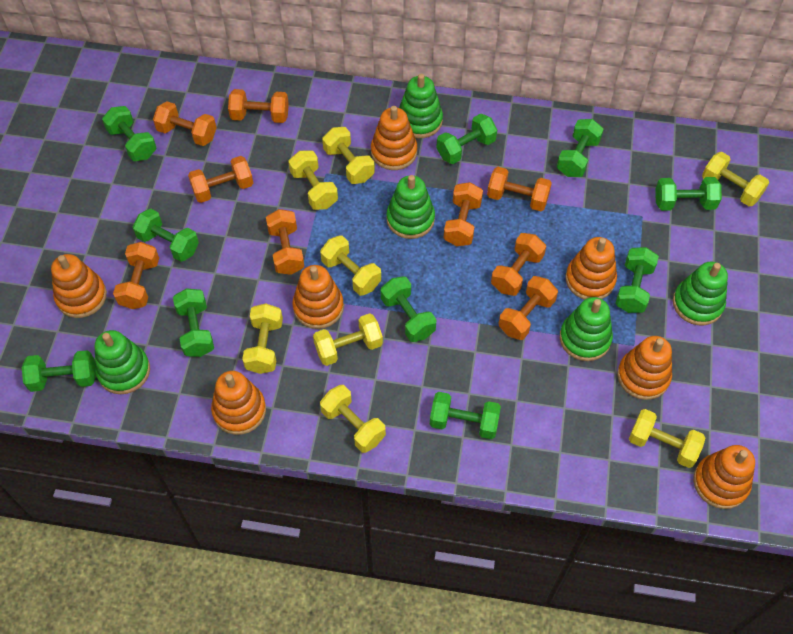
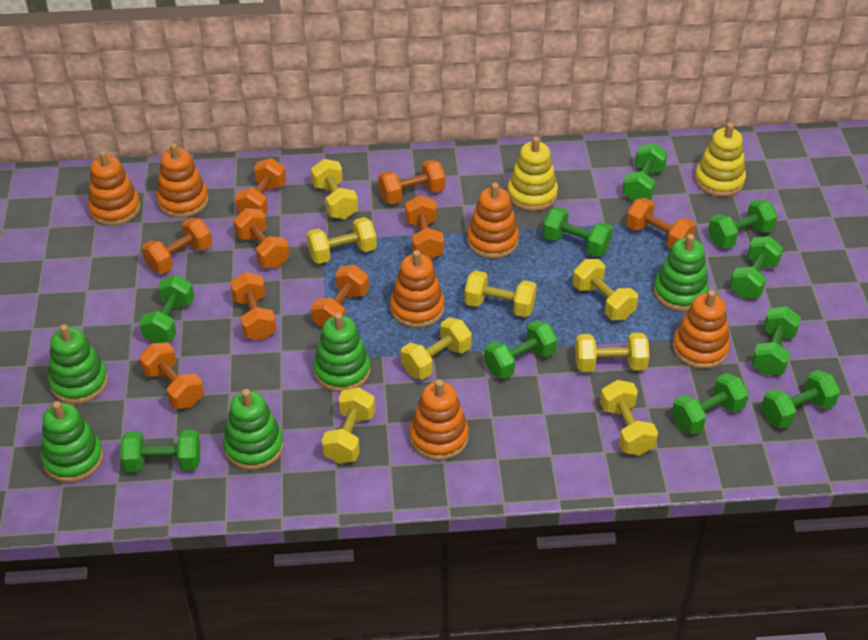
orange stacking toy: 7 -> 6
yellow stacking toy: 0 -> 2

